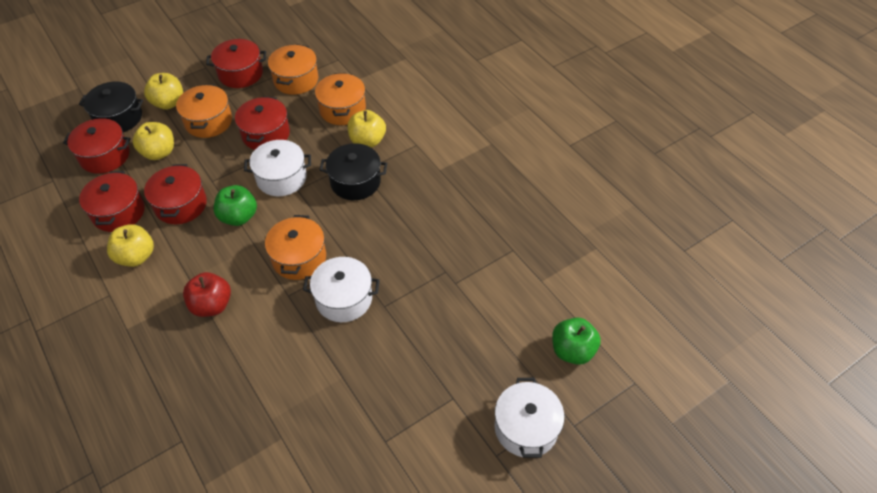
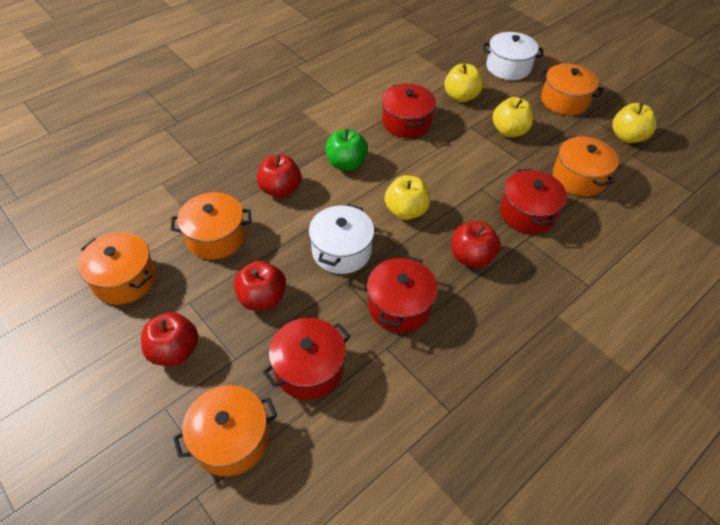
black pot: 2 -> 0
green apple: 2 -> 1
orange pot: 4 -> 5
red apple: 1 -> 4
red pot: 5 -> 4
white pot: 3 -> 2

